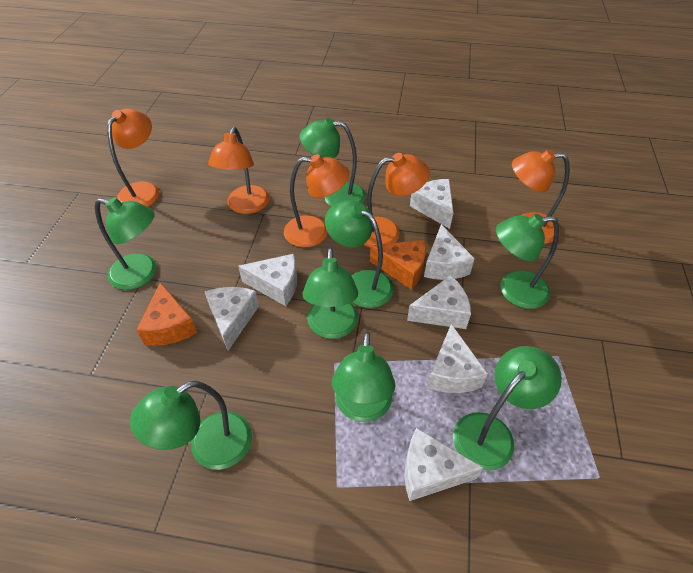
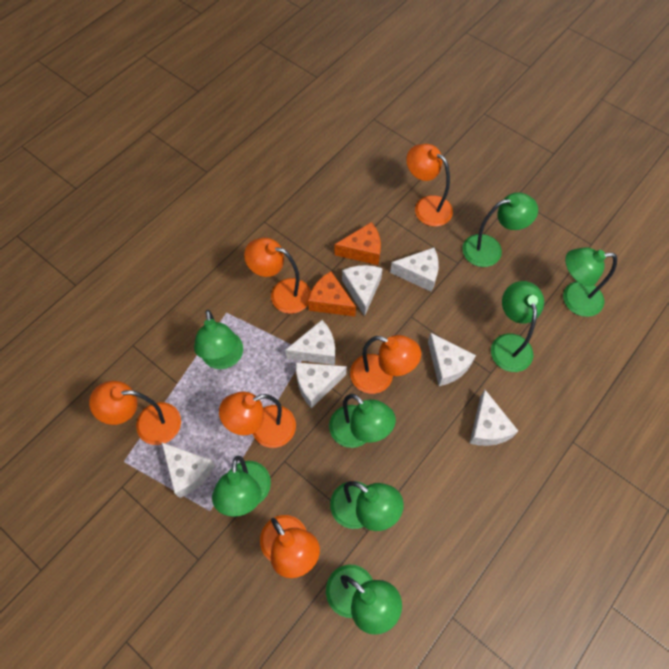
orange lamp: 5 -> 6

